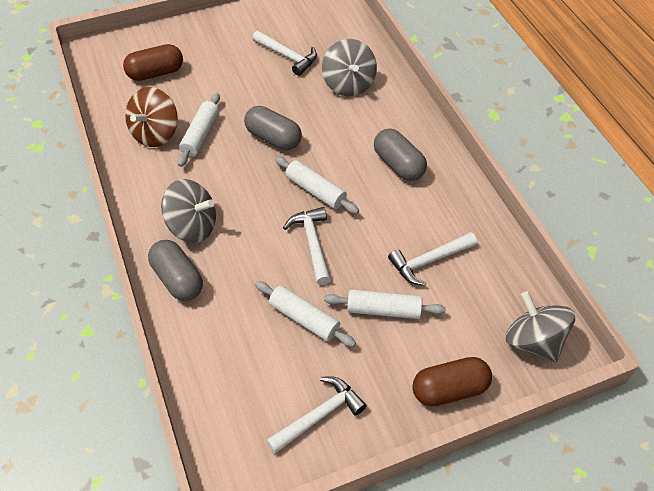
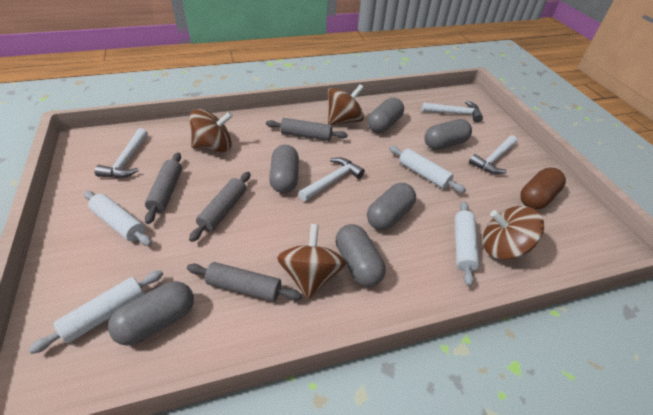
brown capsule: 2 -> 1
brown spinning top: 1 -> 4
grey capsule: 3 -> 6
grey rolling pin: 0 -> 4
grey spinning top: 3 -> 0

